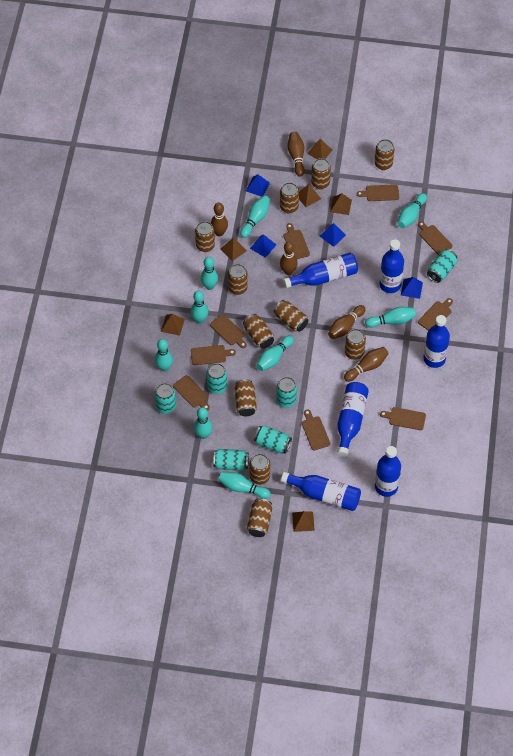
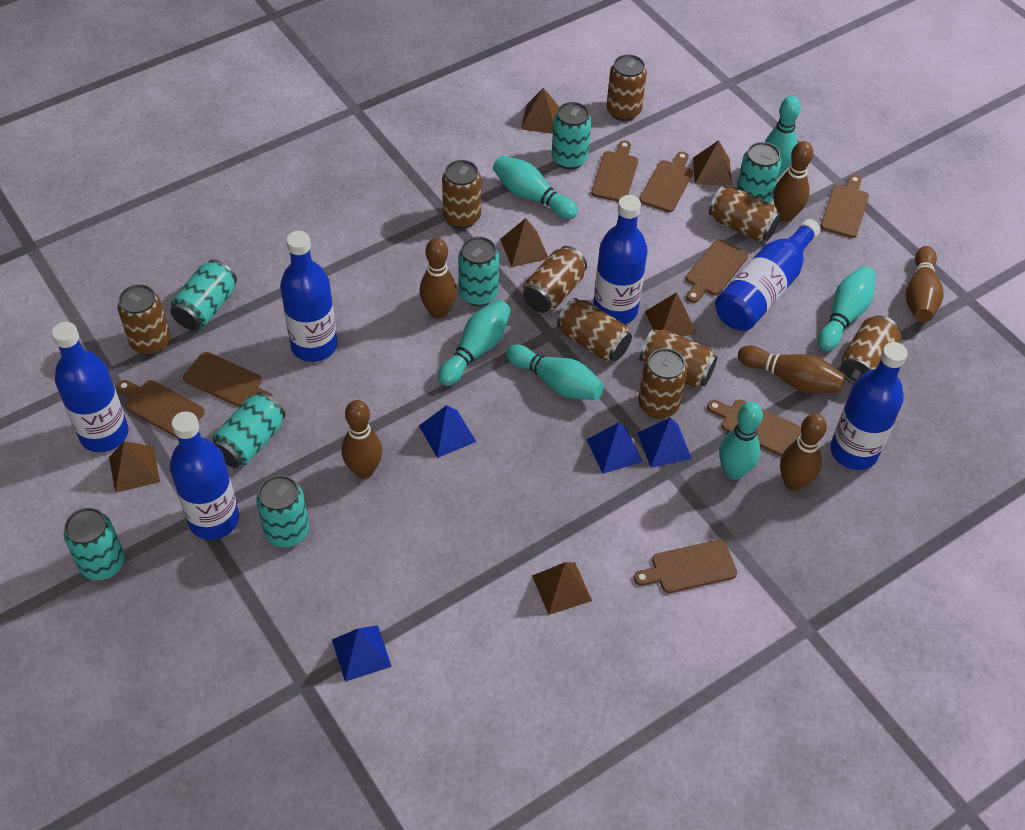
brown bowling pin: 5 -> 6
brown can: 11 -> 9
brown cutting board: 9 -> 8
turquoise bowling pin: 9 -> 6
turquoise can: 6 -> 7

